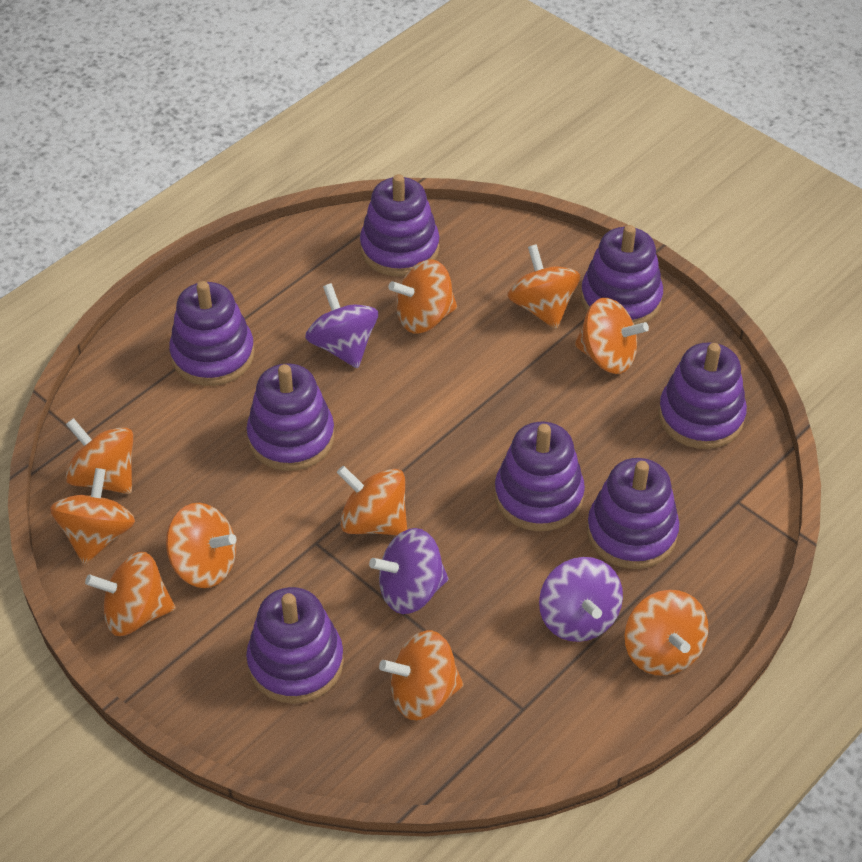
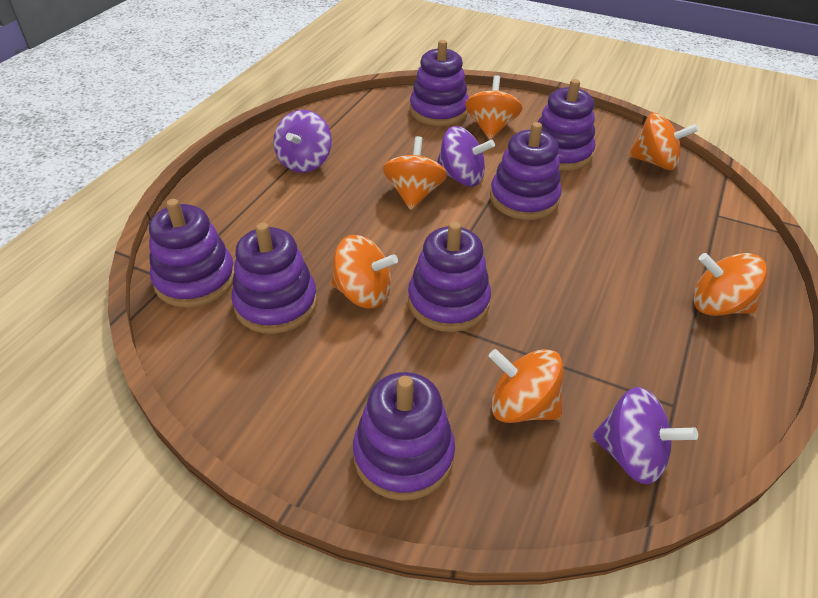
orange spinning top: 10 -> 6
purple stacking toy: 8 -> 7

